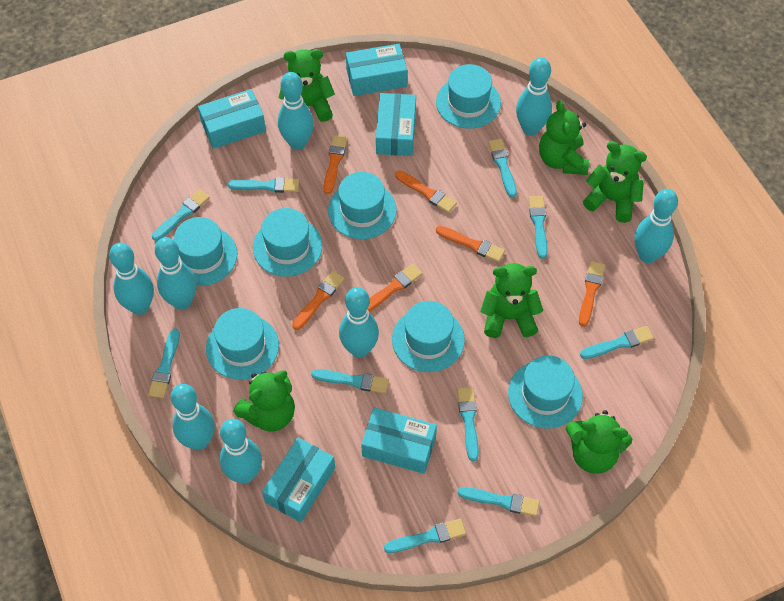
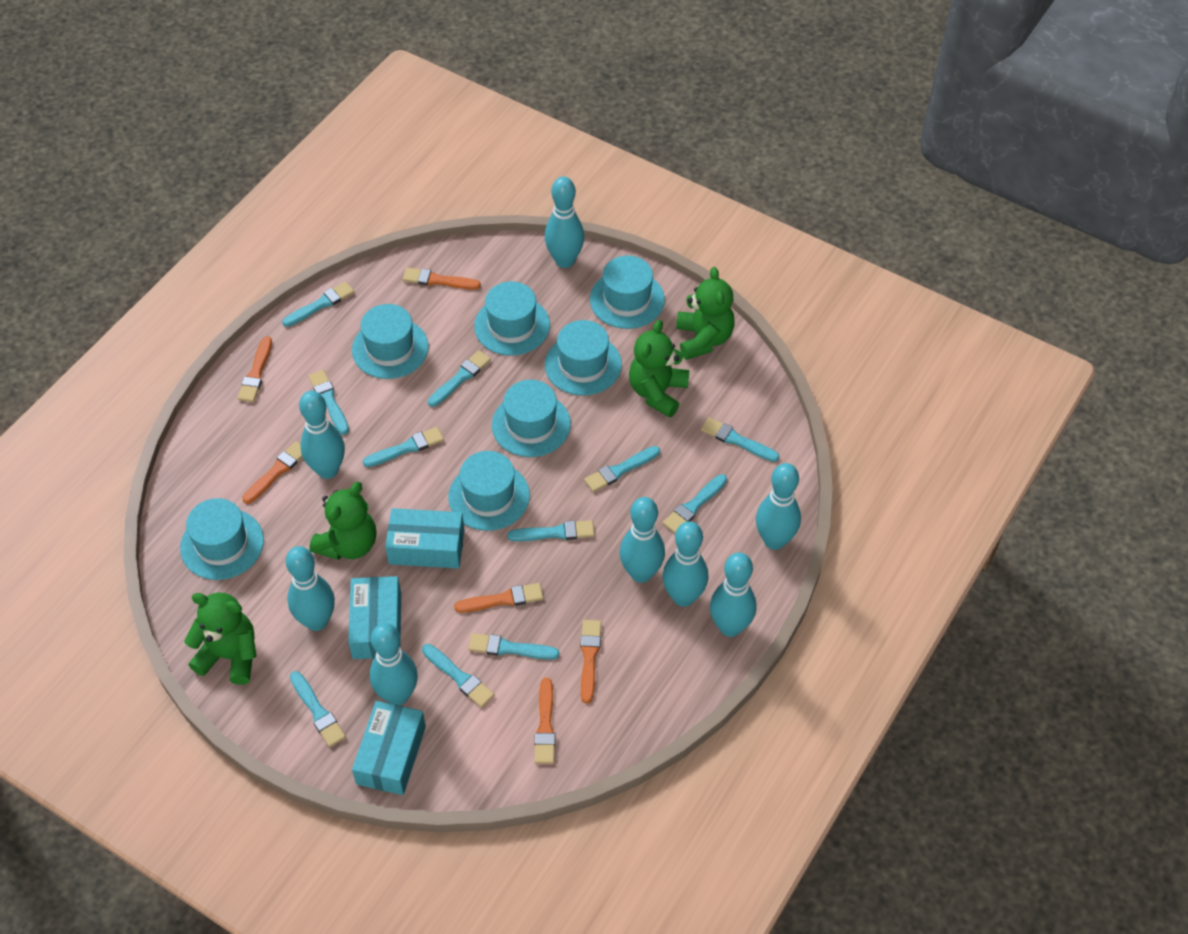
green teddy bear: 6 -> 4
turquoise box: 5 -> 3
turquoise brush: 10 -> 11

